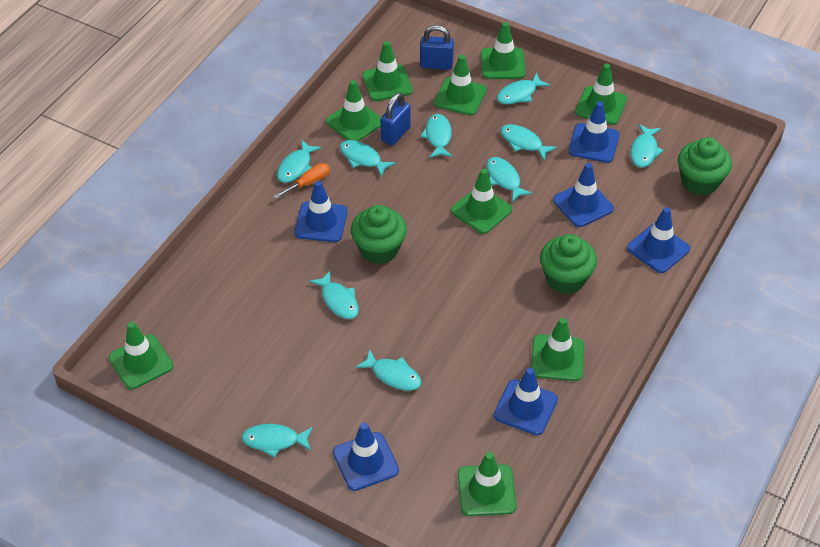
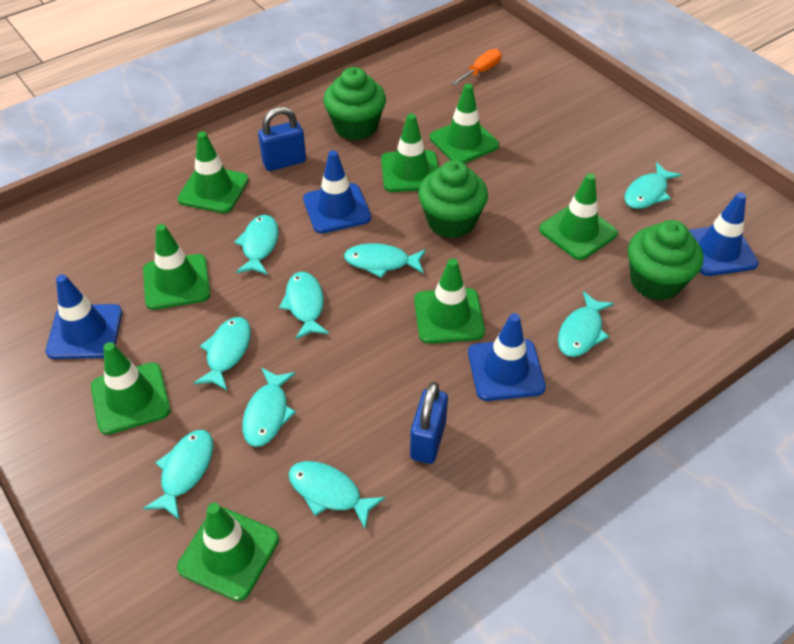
blue traffic cone: 6 -> 4
green traffic cone: 9 -> 8
turquoise fish: 10 -> 9

